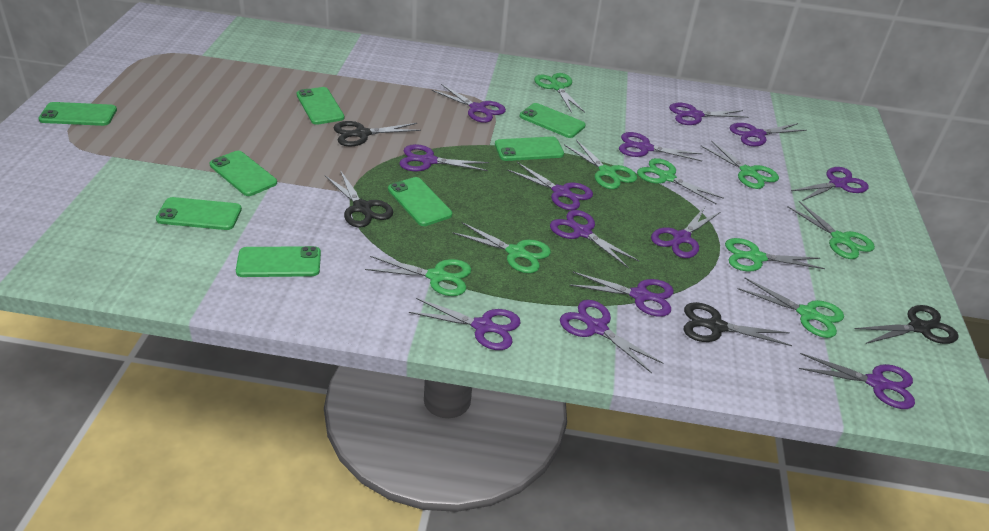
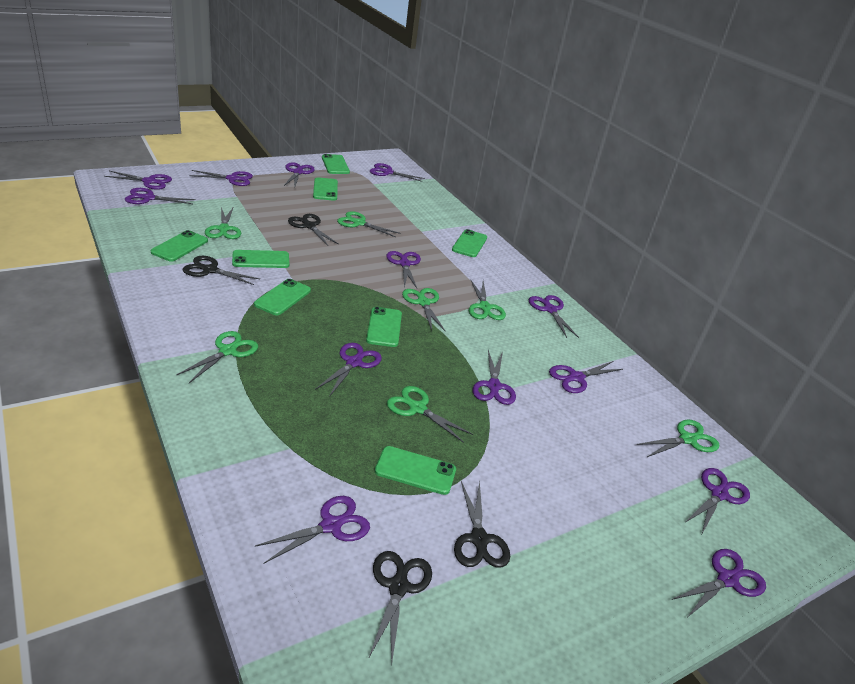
green scissors: 9 -> 7

